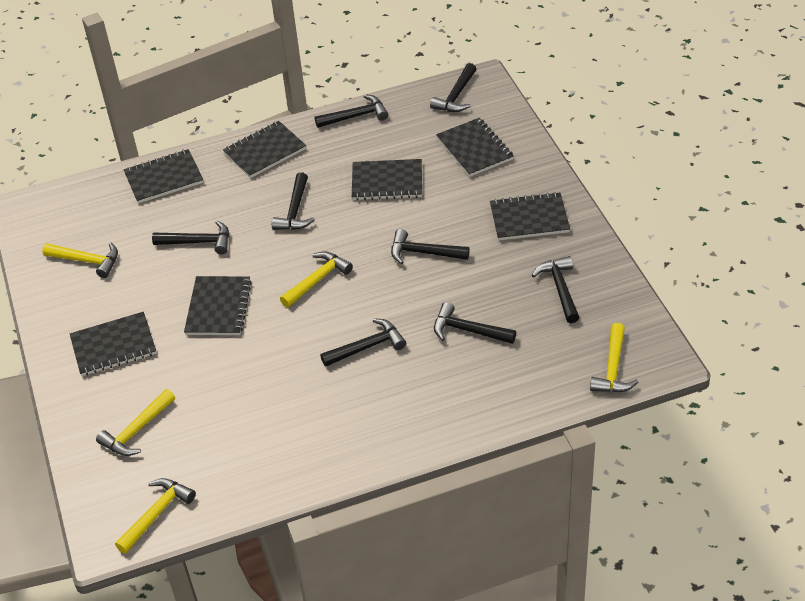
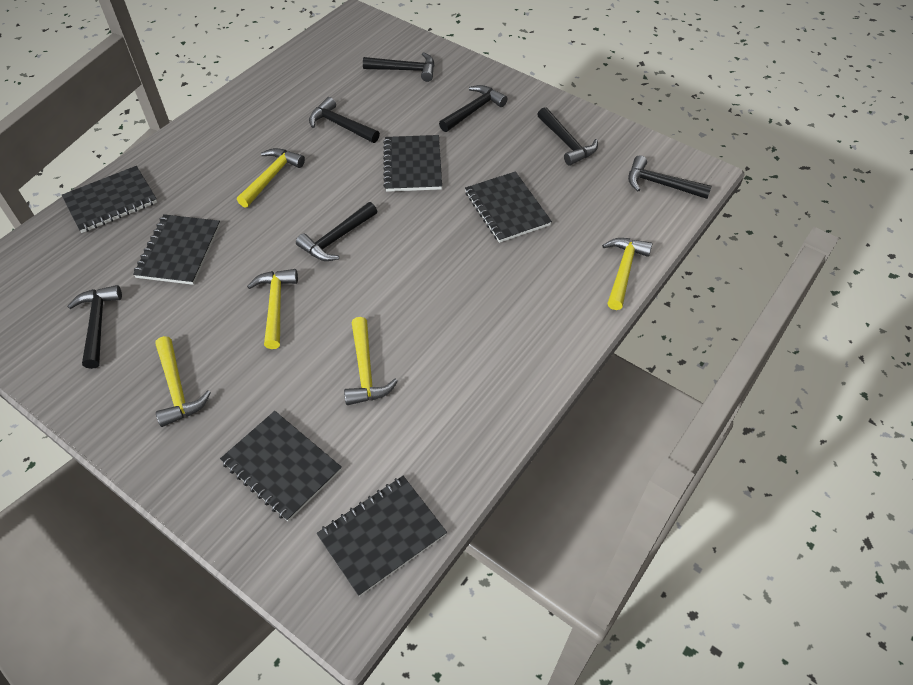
black hammer: 8 -> 7
black notebook: 7 -> 6

